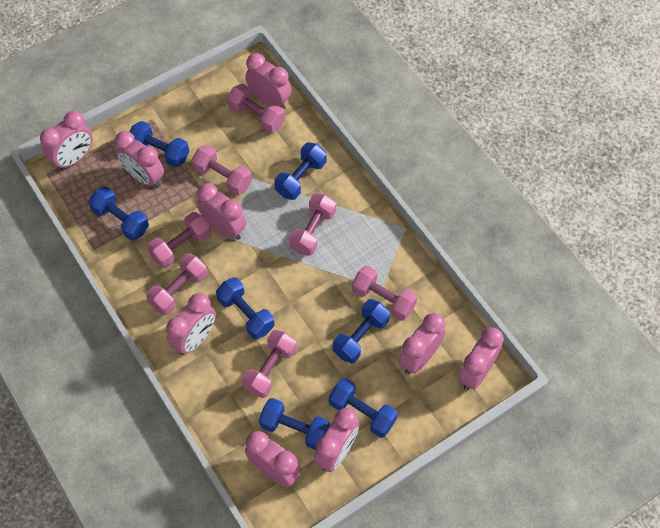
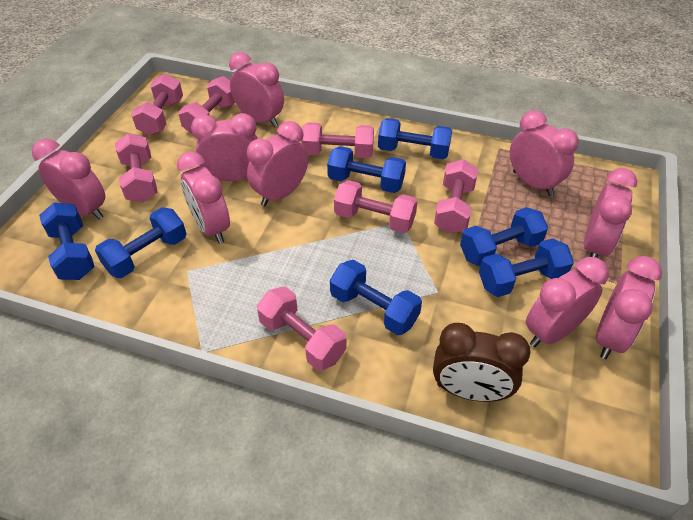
brown clock: 0 -> 1

